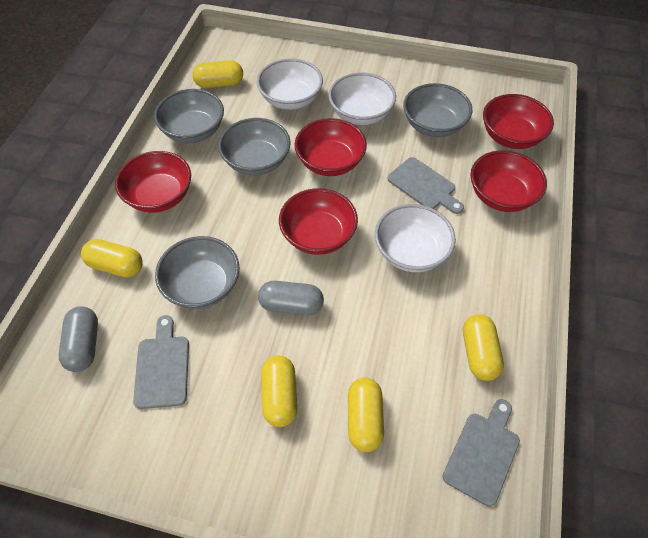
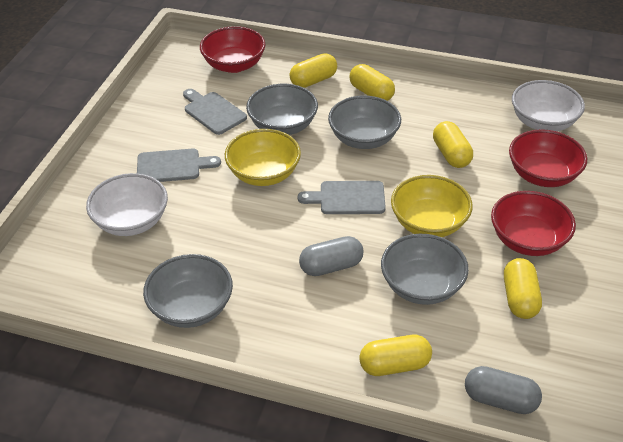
red bowl: 5 -> 3
white bowl: 3 -> 2
yellow bowl: 0 -> 2

